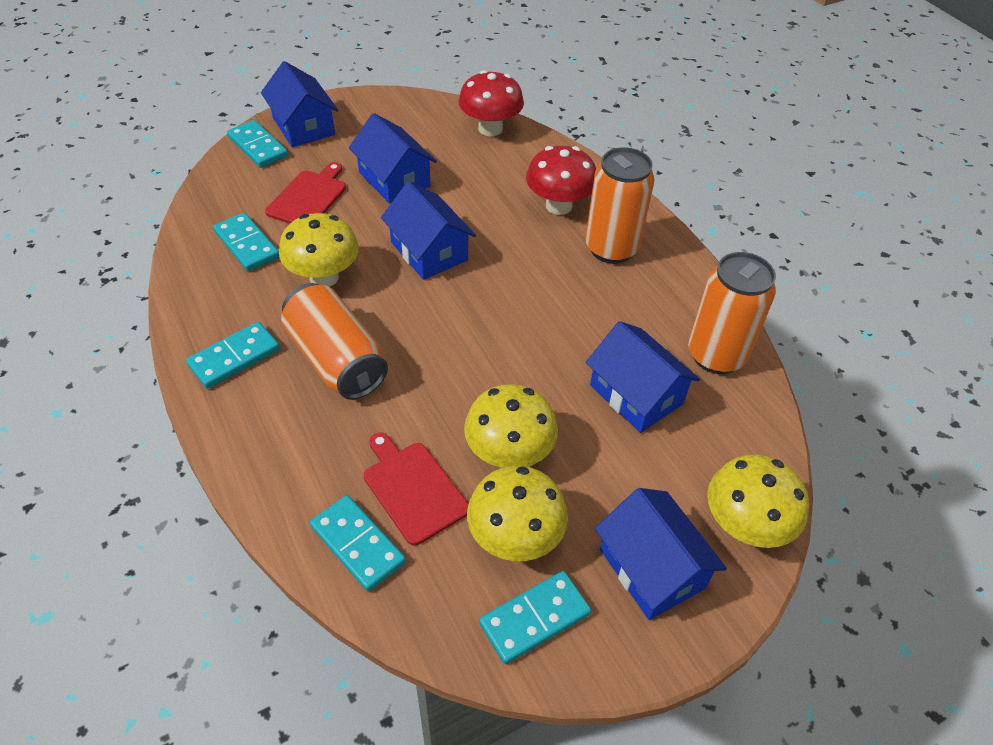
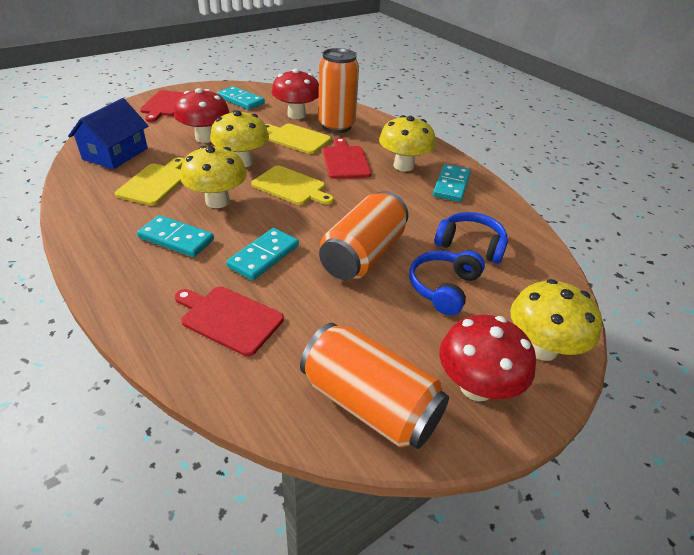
blue headphones: 0 -> 2
blue house: 5 -> 1
red cutting board: 2 -> 3
red mushroom: 2 -> 3
turquoise domino: 5 -> 4
yellow cutting board: 0 -> 3

